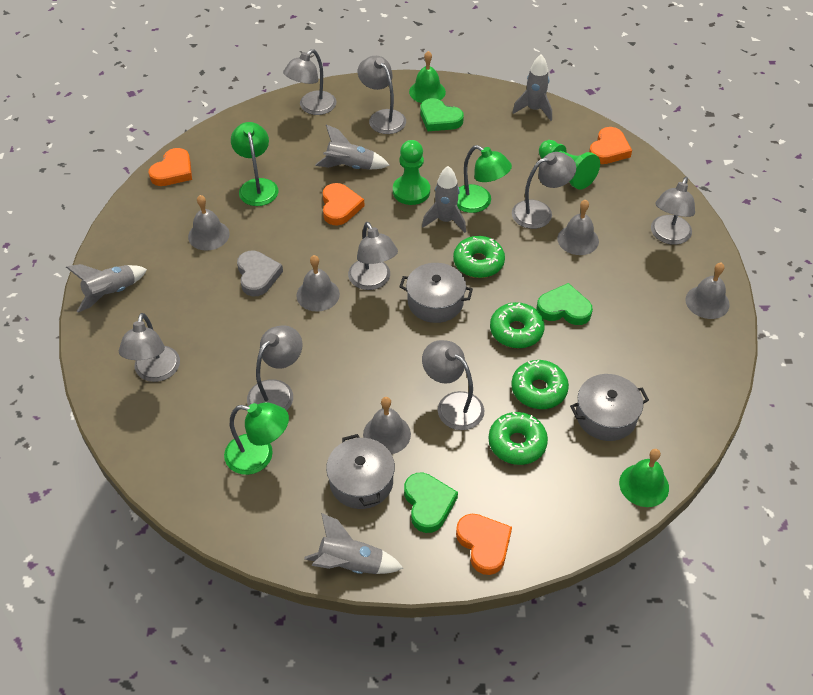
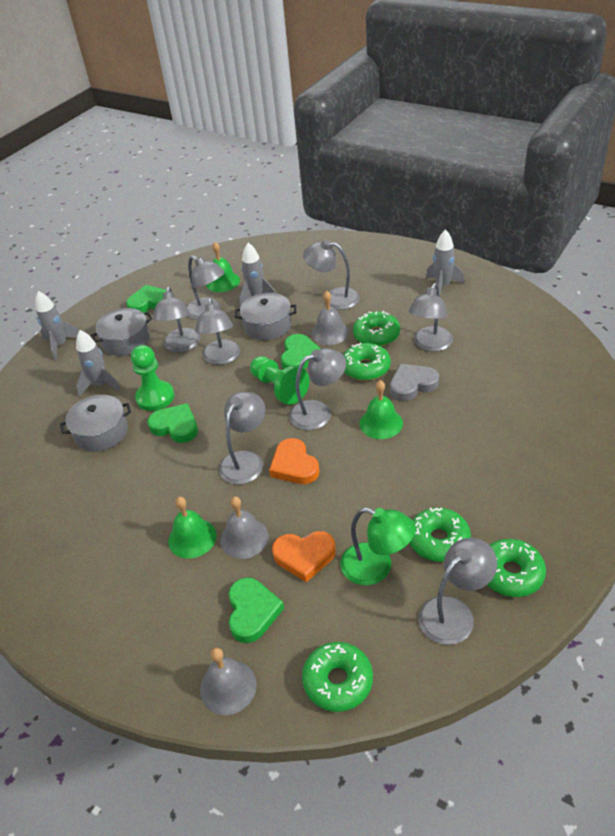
green bell: 2 -> 3
green donut: 4 -> 5
green heart: 3 -> 4
green lamp: 3 -> 1
grey bell: 5 -> 3
grey rocket: 5 -> 4
orange heart: 4 -> 2

